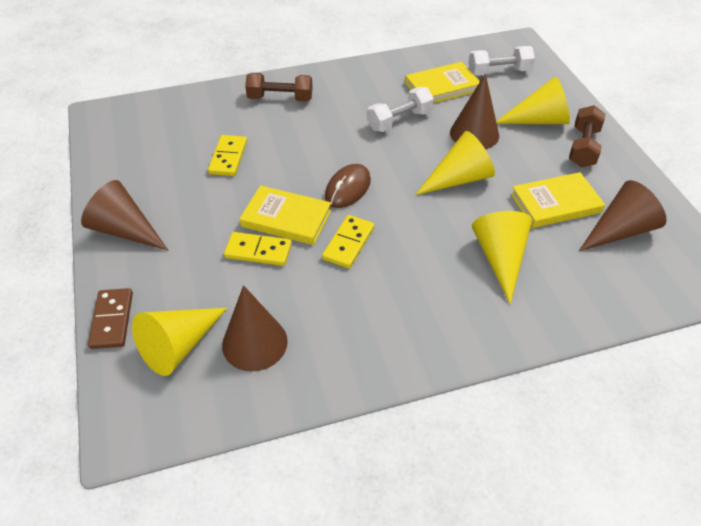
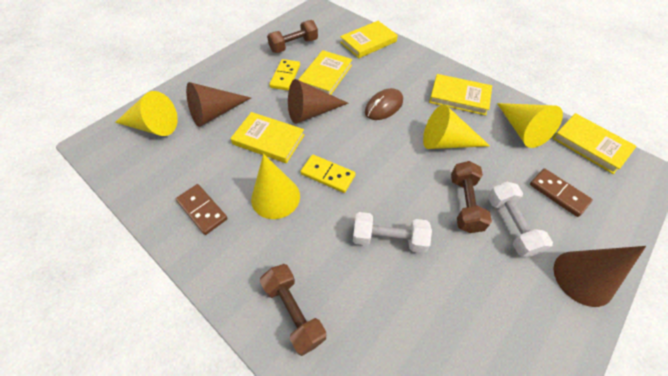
brown cone: 4 -> 3
brown domino: 1 -> 2
brown dumbbell: 2 -> 3
yellow book: 3 -> 5
yellow domino: 3 -> 2

